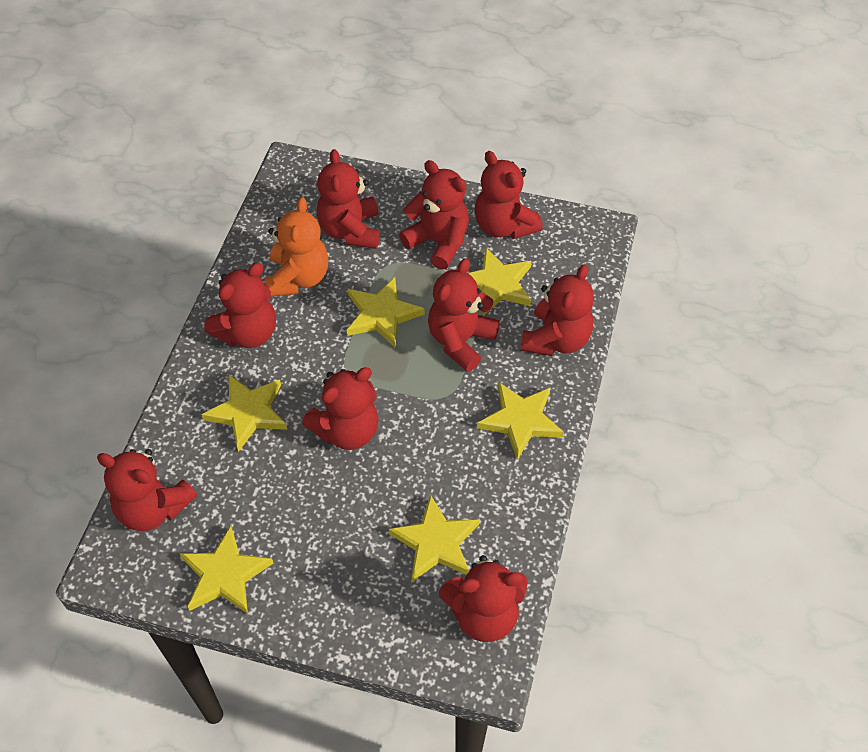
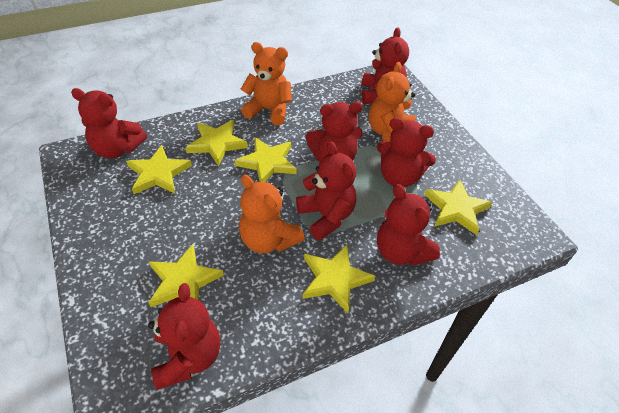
orange teddy bear: 1 -> 3
red teddy bear: 9 -> 7

